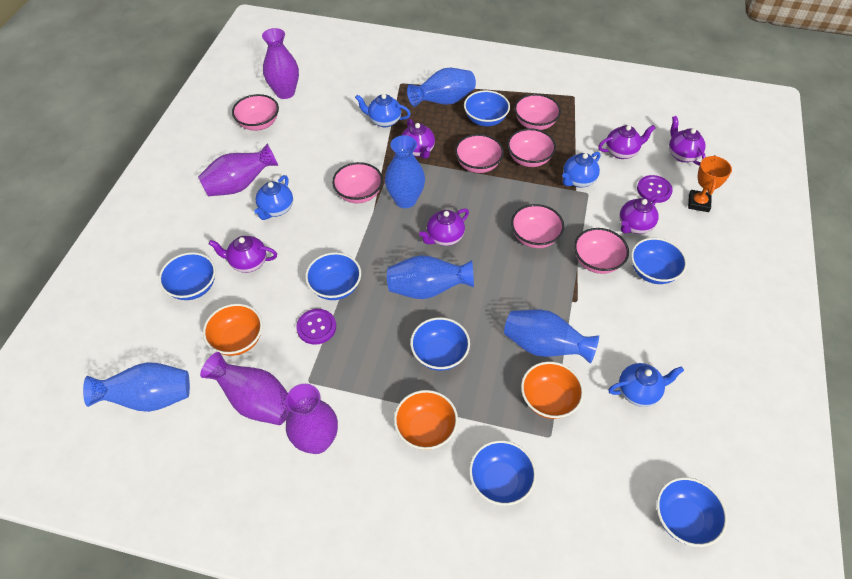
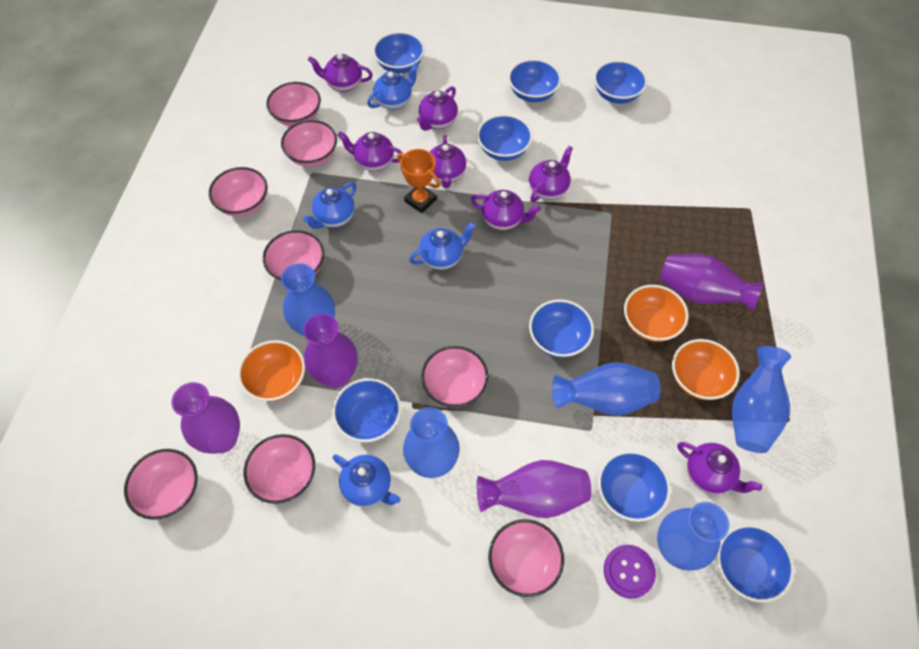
blue bowl: 7 -> 8
pink bowl: 7 -> 8
purple button: 2 -> 1
purple teapot: 6 -> 7

